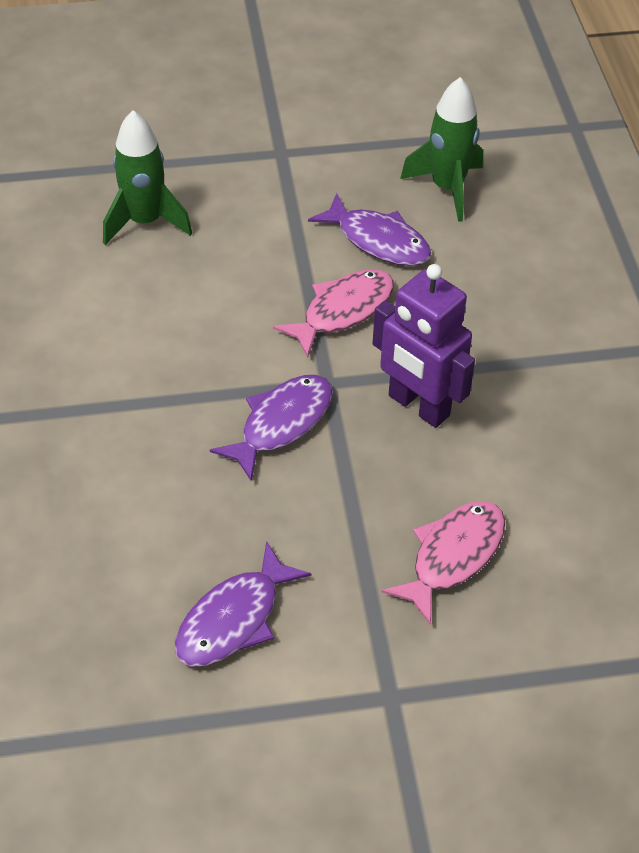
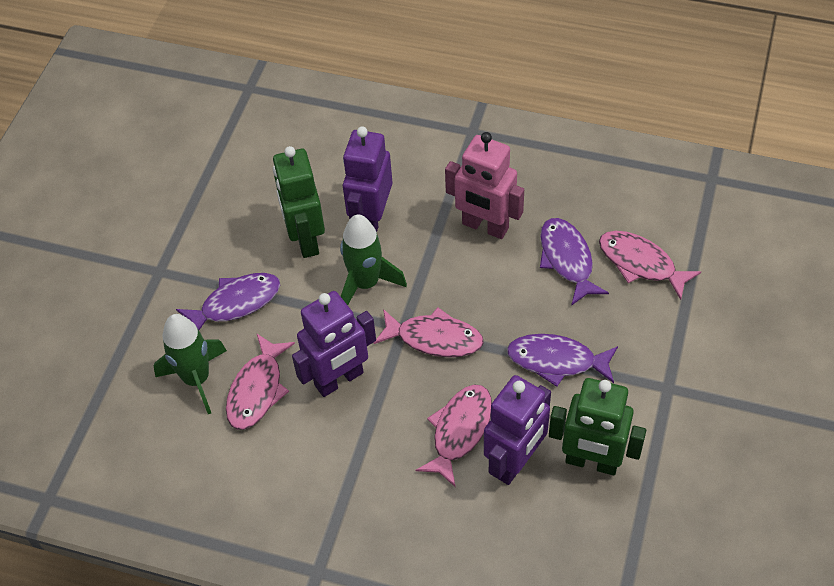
green robot: 0 -> 2
pink fish: 2 -> 4
pink robot: 0 -> 1
purple robot: 1 -> 3

